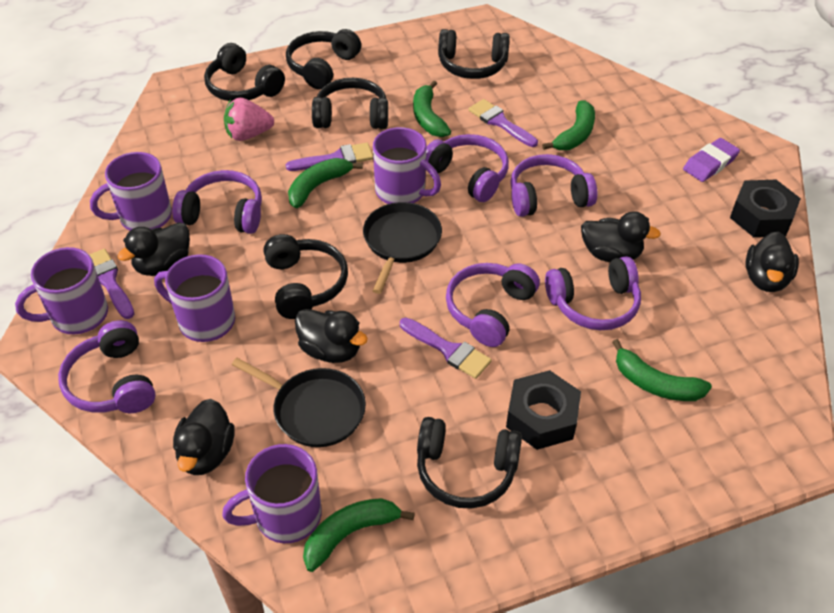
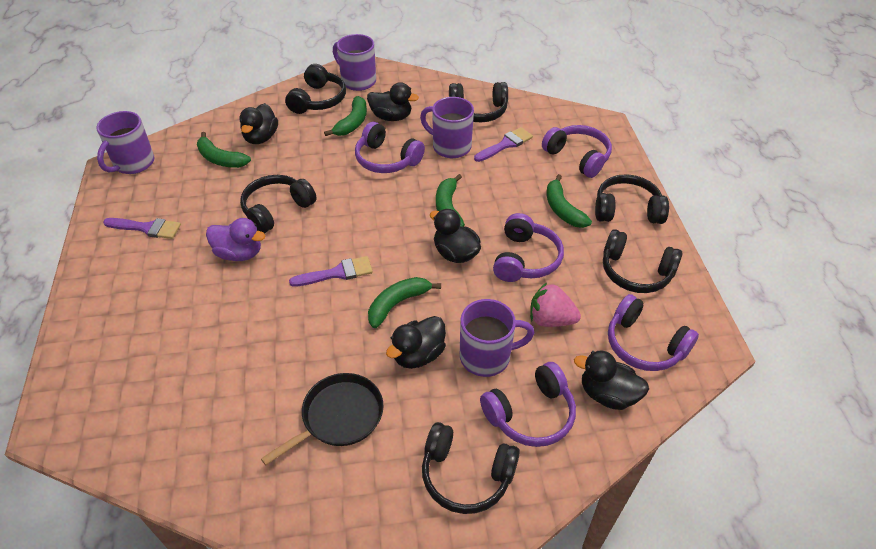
black nut: 2 -> 0
black pan: 2 -> 1
purple brush: 4 -> 3
purple duck: 0 -> 1
purple eraser: 1 -> 0
purple headphones: 6 -> 5
purple mug: 5 -> 4

